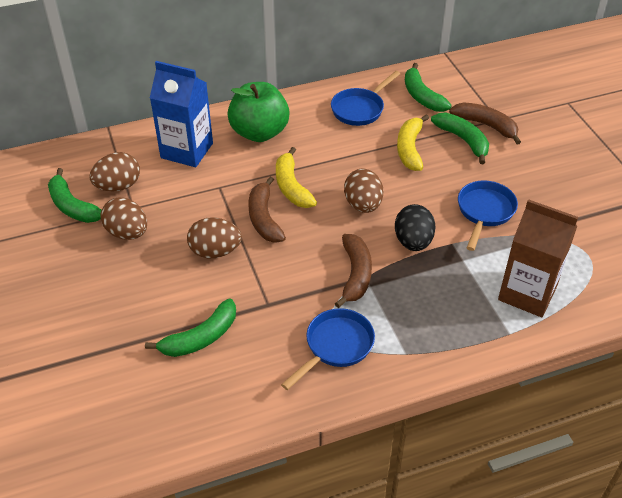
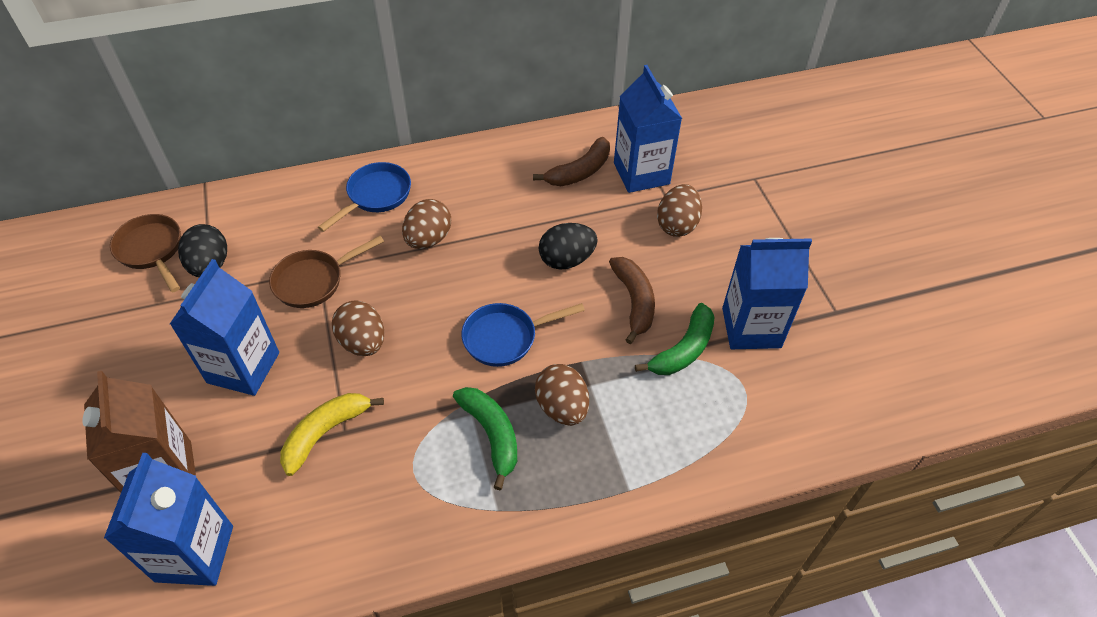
black egg: 1 -> 2
blue carton: 1 -> 4
blue pan: 3 -> 2
brown banana: 3 -> 2
brown pan: 0 -> 2
green apple: 1 -> 0
green banana: 4 -> 2
yellow banana: 2 -> 1

